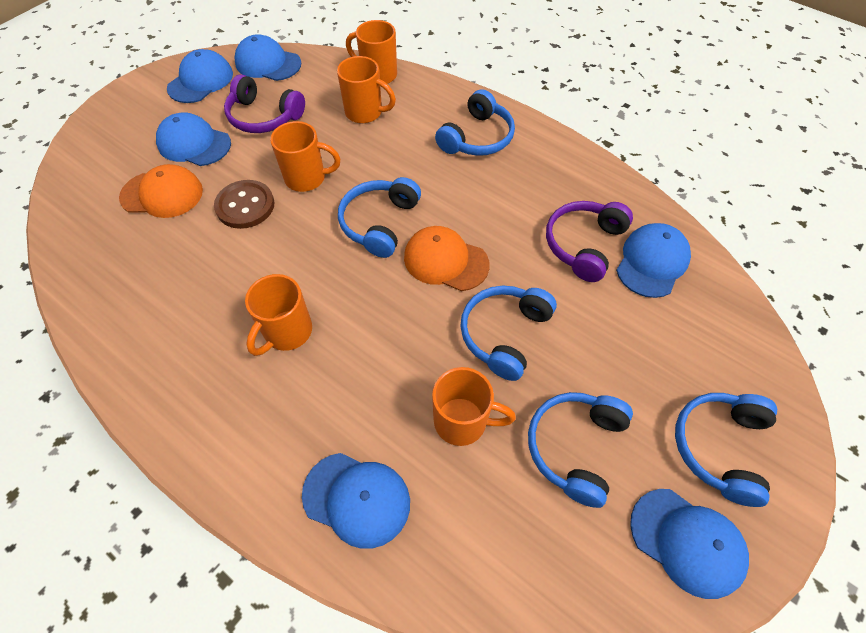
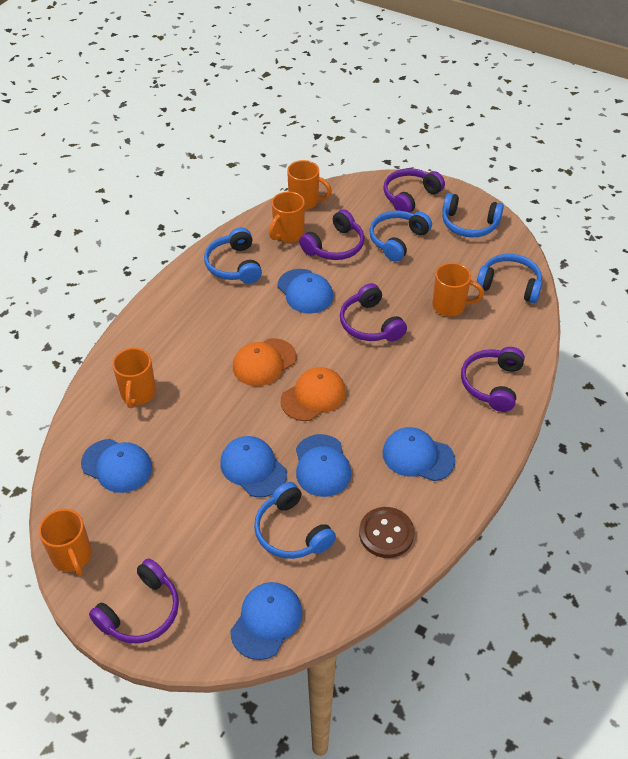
purple headphones: 2 -> 5

